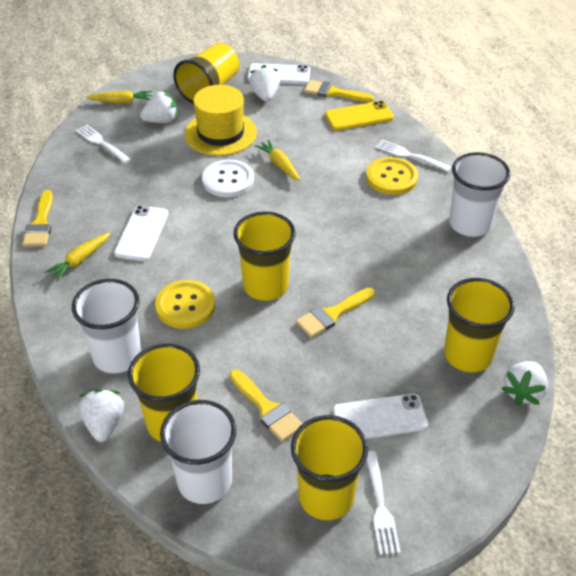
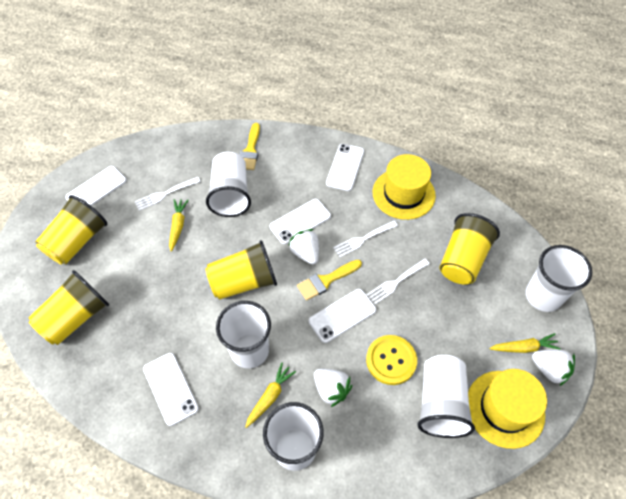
white button: 1 -> 0
white cup: 3 -> 5
white phone: 3 -> 5
white strawberry: 4 -> 3
yellow brush: 4 -> 2
yellow button: 2 -> 1
yellow cup: 5 -> 4
yellow hat: 1 -> 2
yellow phone: 1 -> 0

